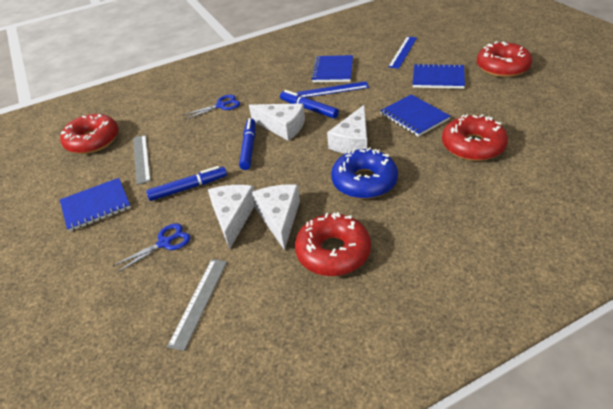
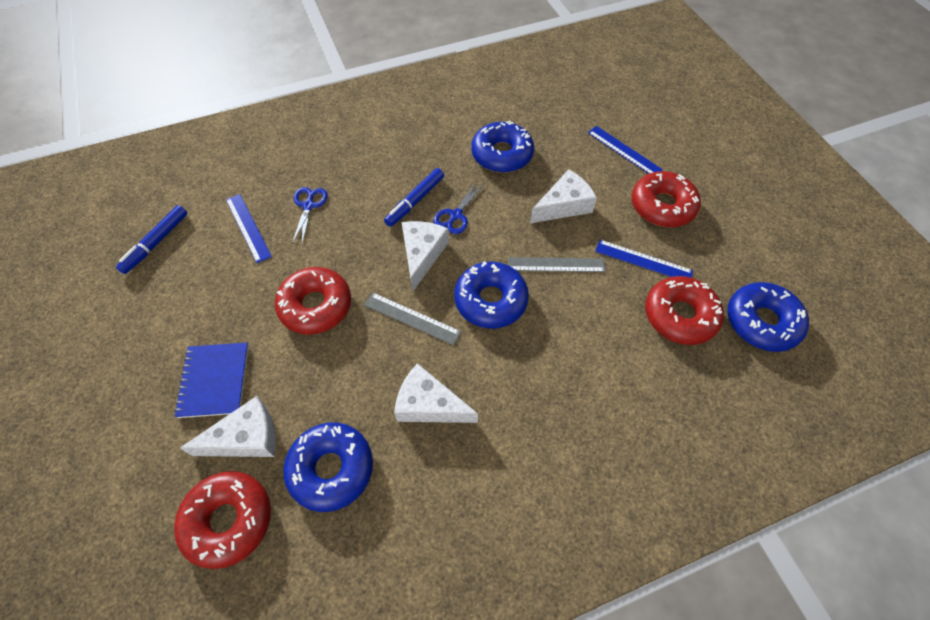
blue donut: 1 -> 4
blue marker: 3 -> 2
blue notebook: 4 -> 1
blue ruler: 2 -> 3

